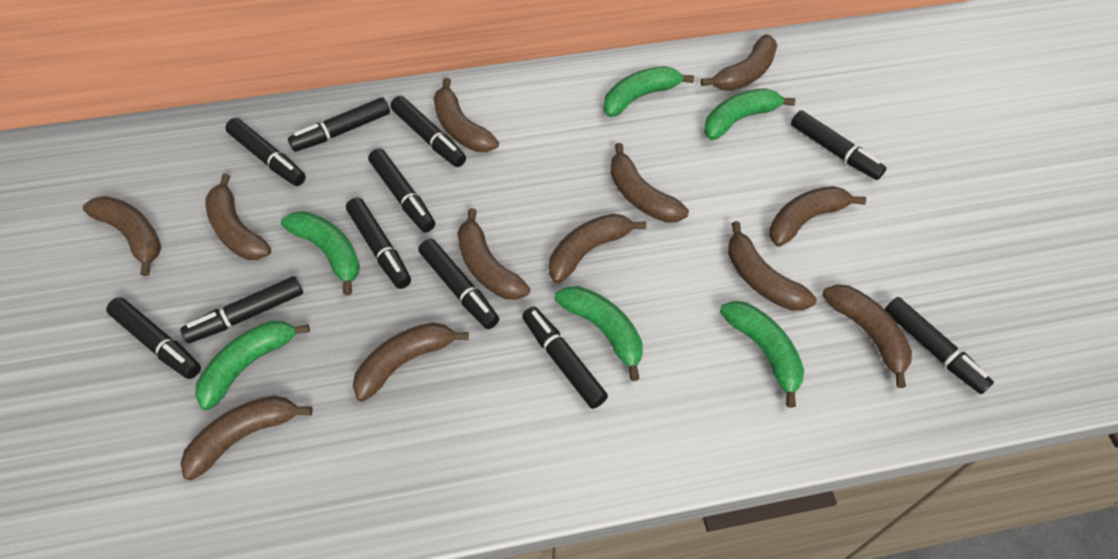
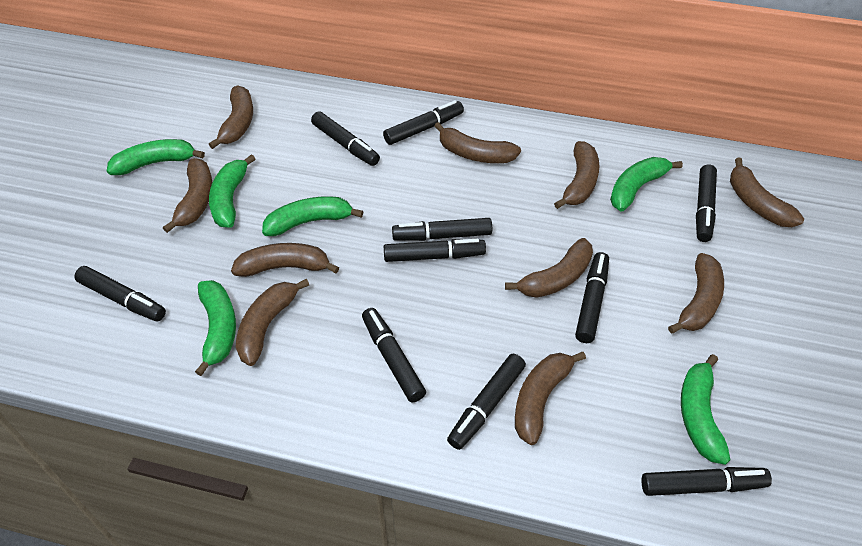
black marker: 11 -> 10
brown banana: 12 -> 10

